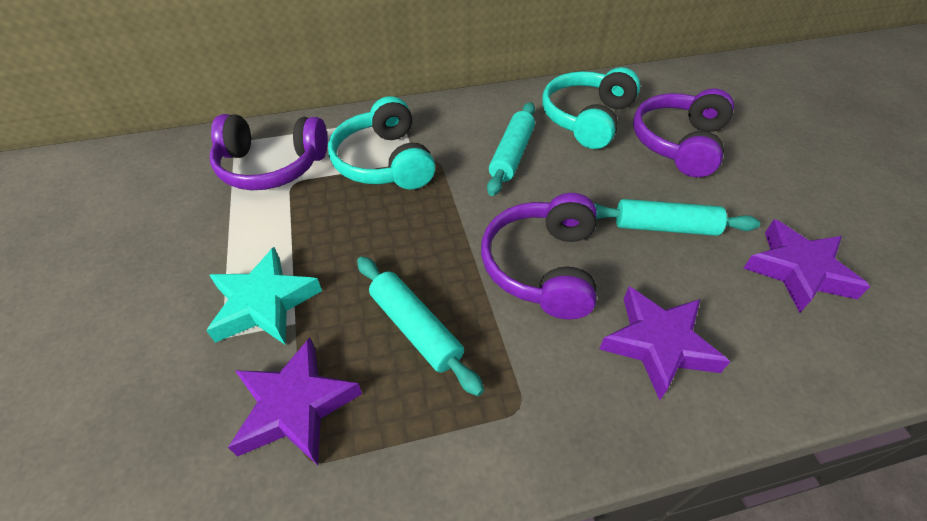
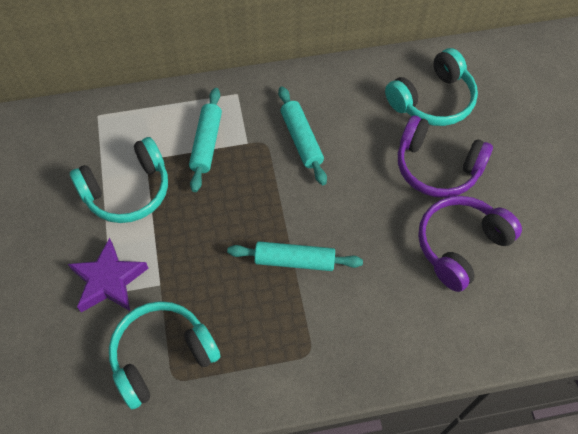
purple headphones: 3 -> 2
purple star: 3 -> 1
turquoise headphones: 2 -> 3
turquoise star: 1 -> 0

